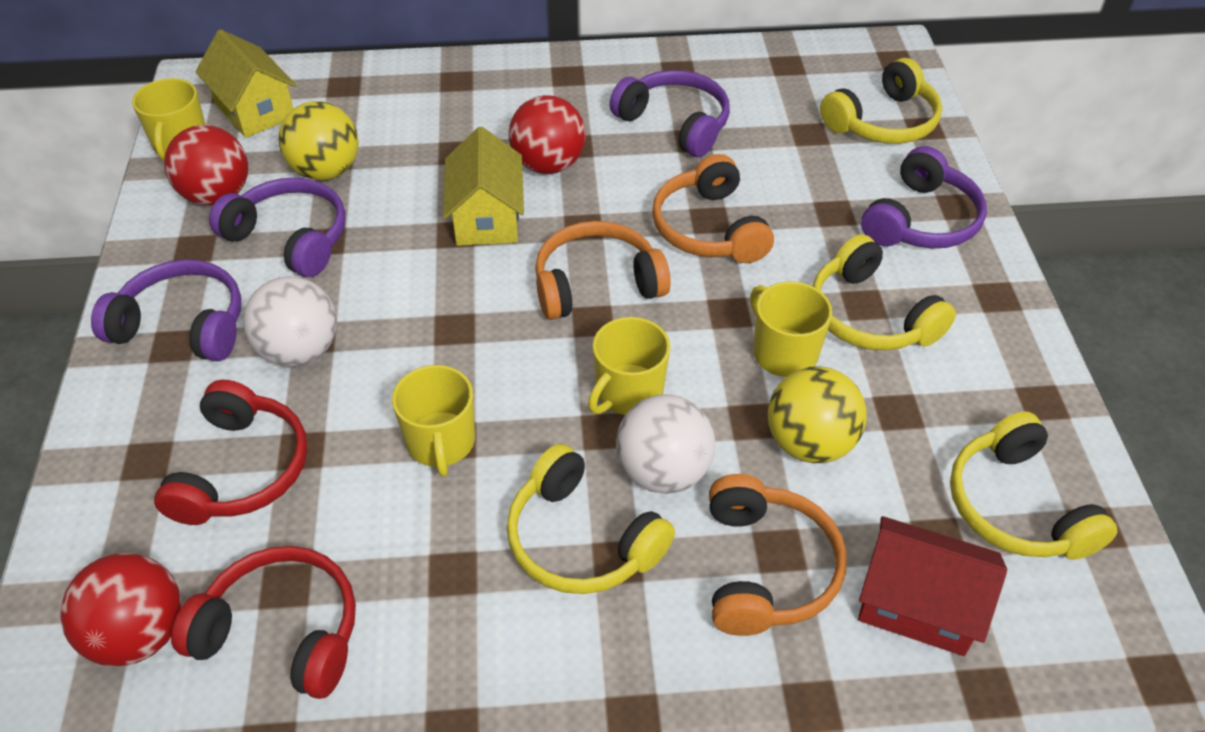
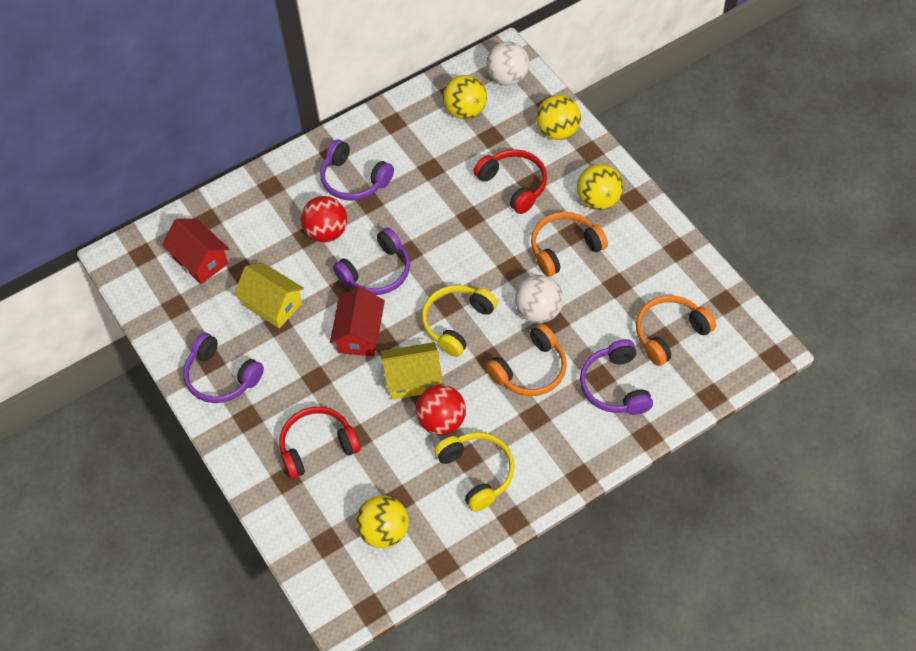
red ball: 3 -> 2
red house: 1 -> 2
yellow ball: 2 -> 4
yellow headphones: 4 -> 2
yellow mug: 4 -> 0

